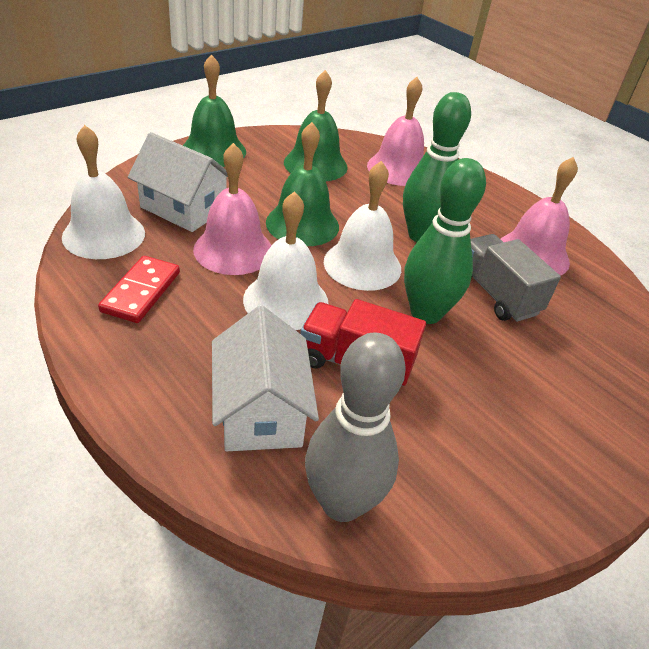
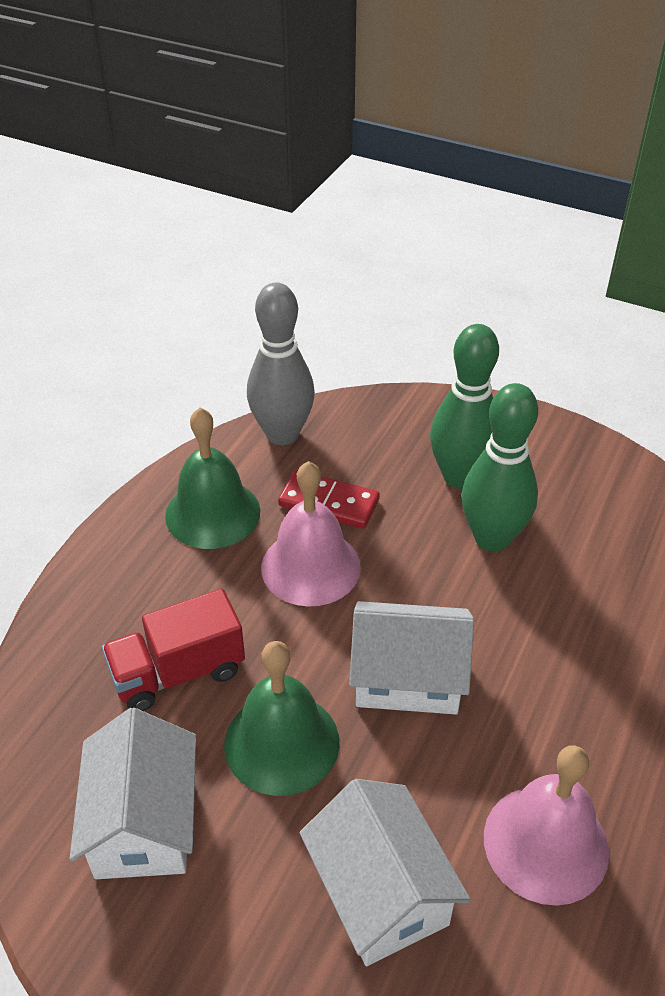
green bell: 3 -> 2
grey truck: 1 -> 0
pink bell: 3 -> 2
white bell: 3 -> 0
white house: 2 -> 3

